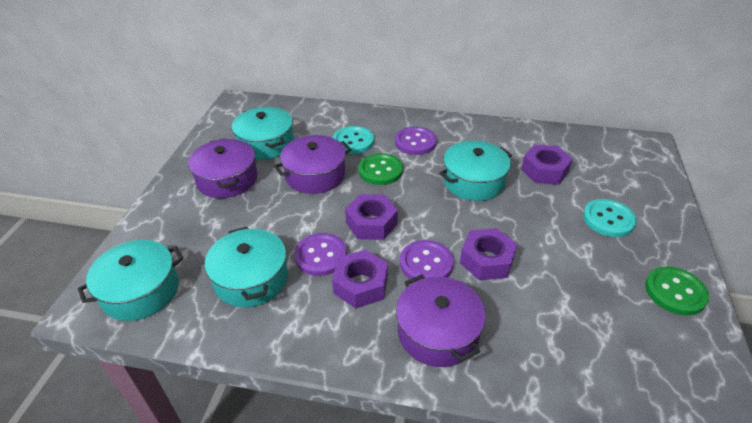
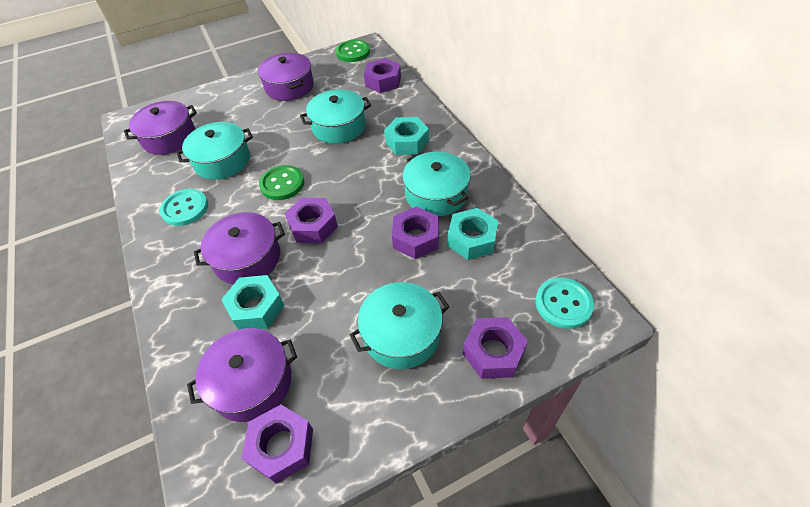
purple button: 3 -> 0
purple nut: 4 -> 5
purple pot: 3 -> 4
turquoise nut: 0 -> 3

